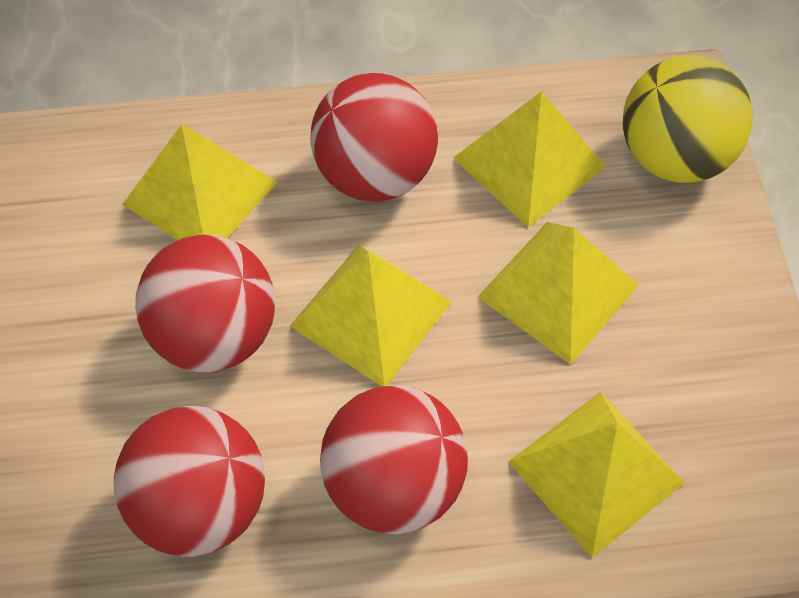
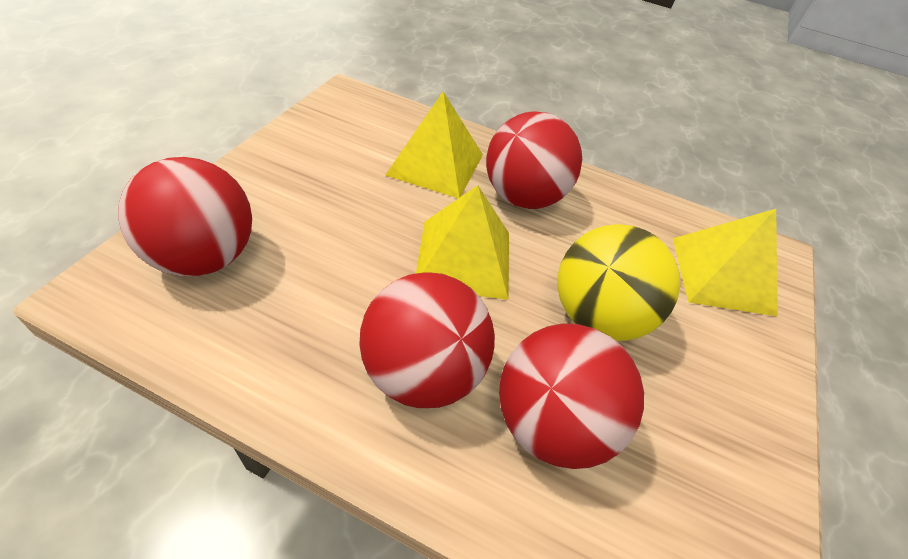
yellow pyramid: 5 -> 3

